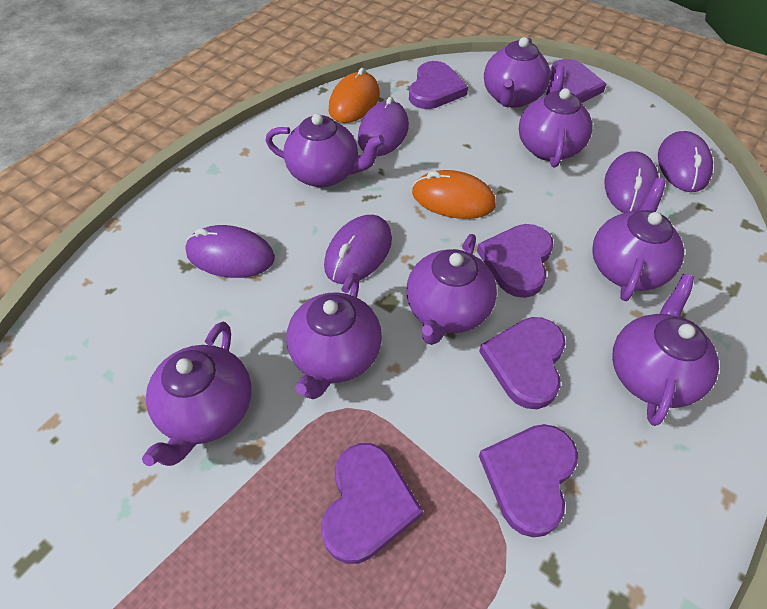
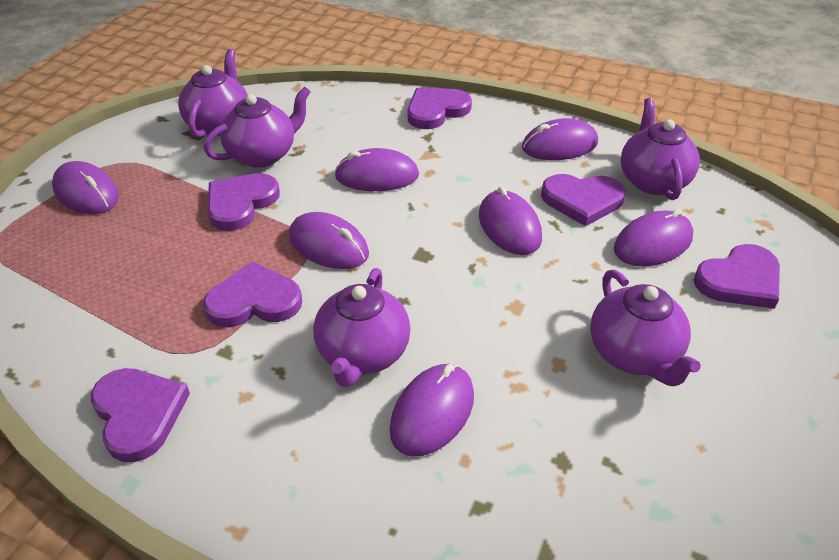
orange mouse: 2 -> 0
purple mouse: 5 -> 7
purple teapot: 8 -> 5

